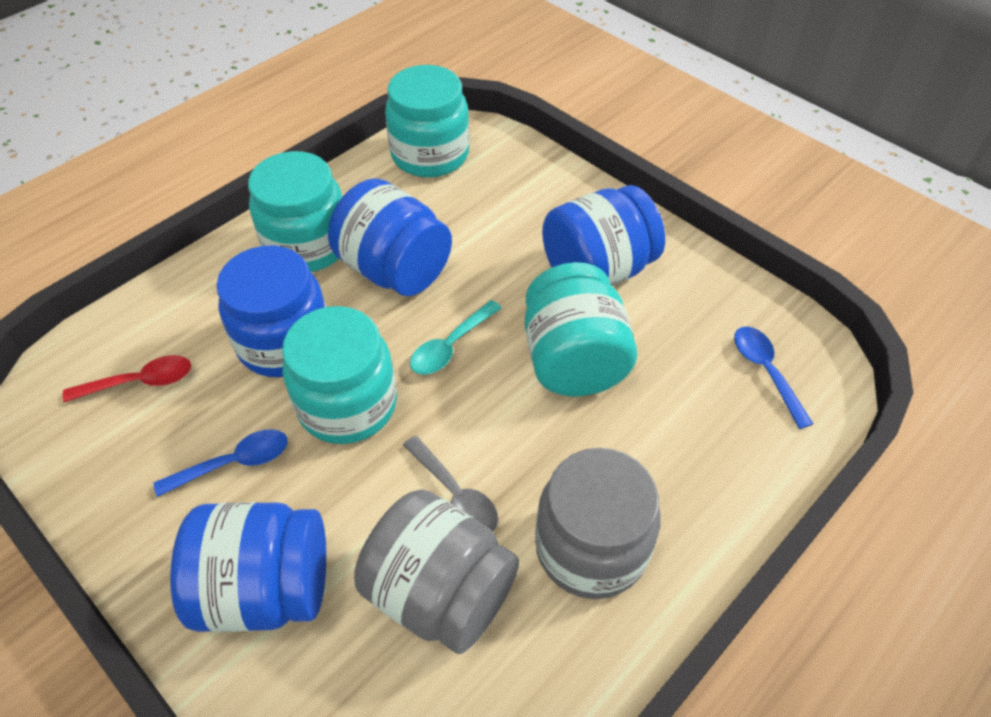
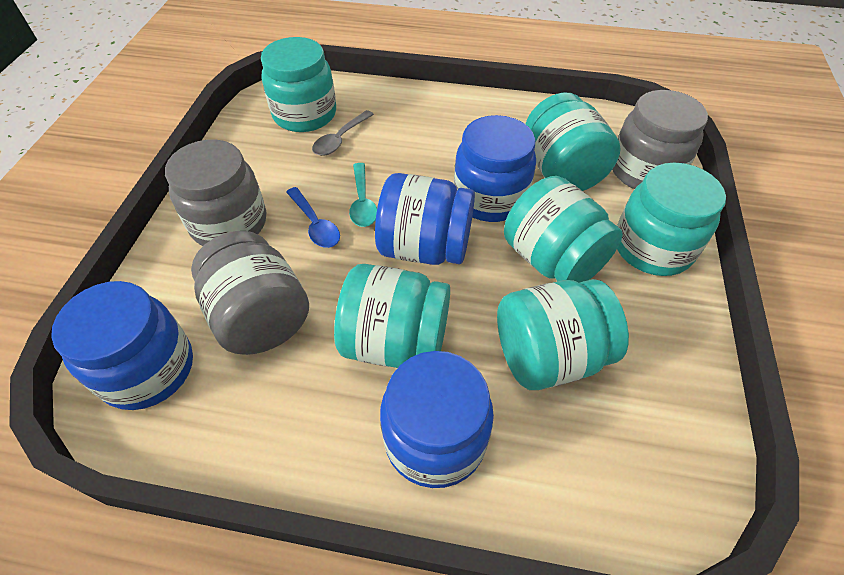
blue spoon: 2 -> 1
grey jar: 2 -> 3
red spoon: 1 -> 0
turquoise jar: 4 -> 6

